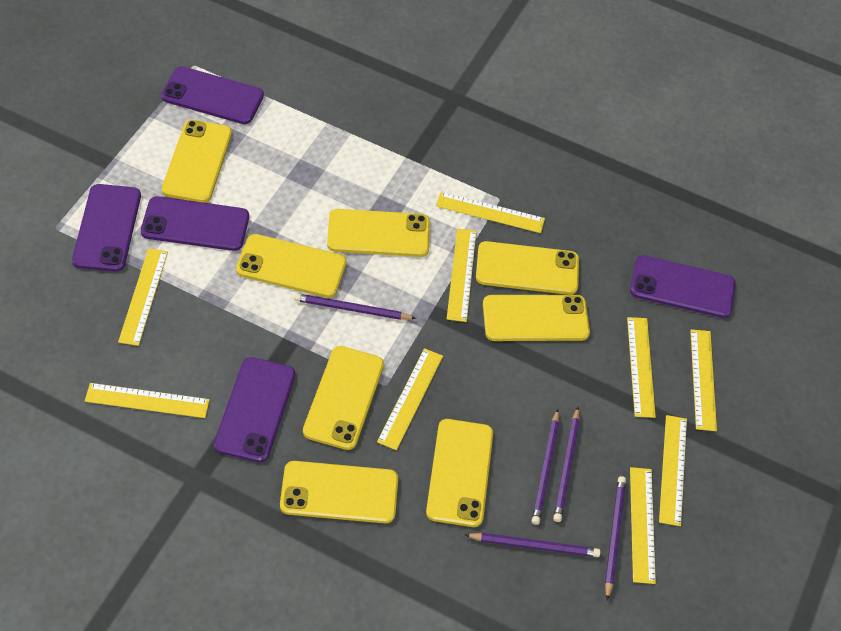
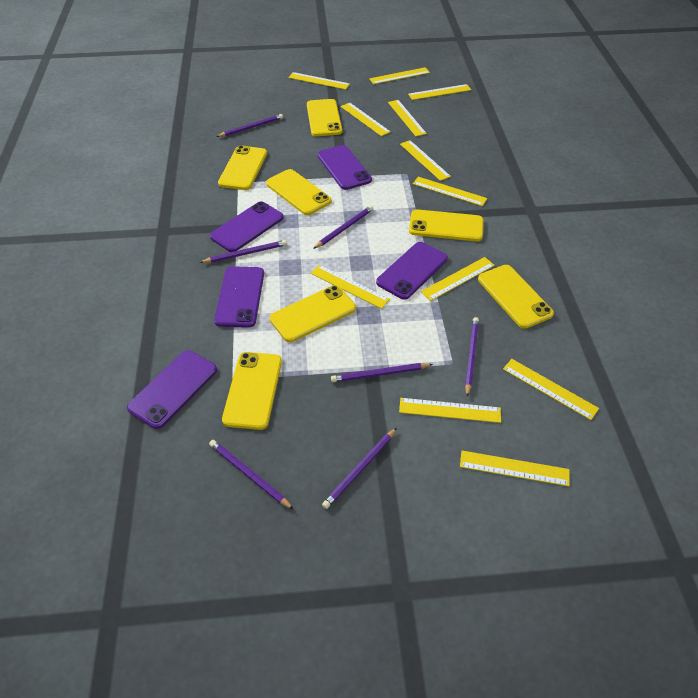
purple pencil: 5 -> 7
yellow phone: 8 -> 7
yellow ruler: 9 -> 12

